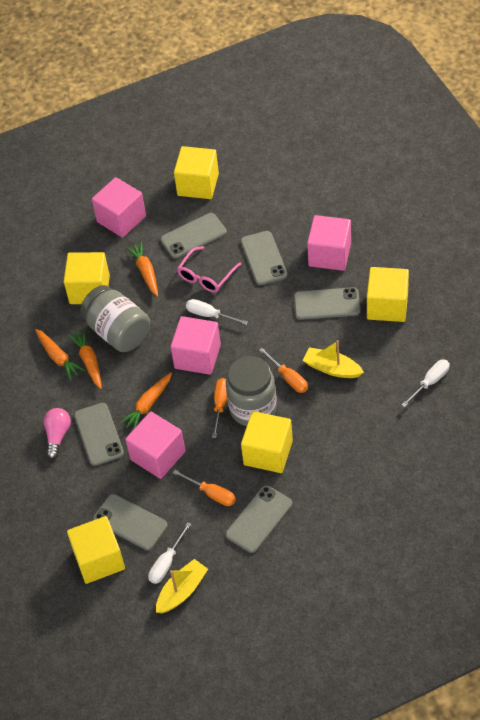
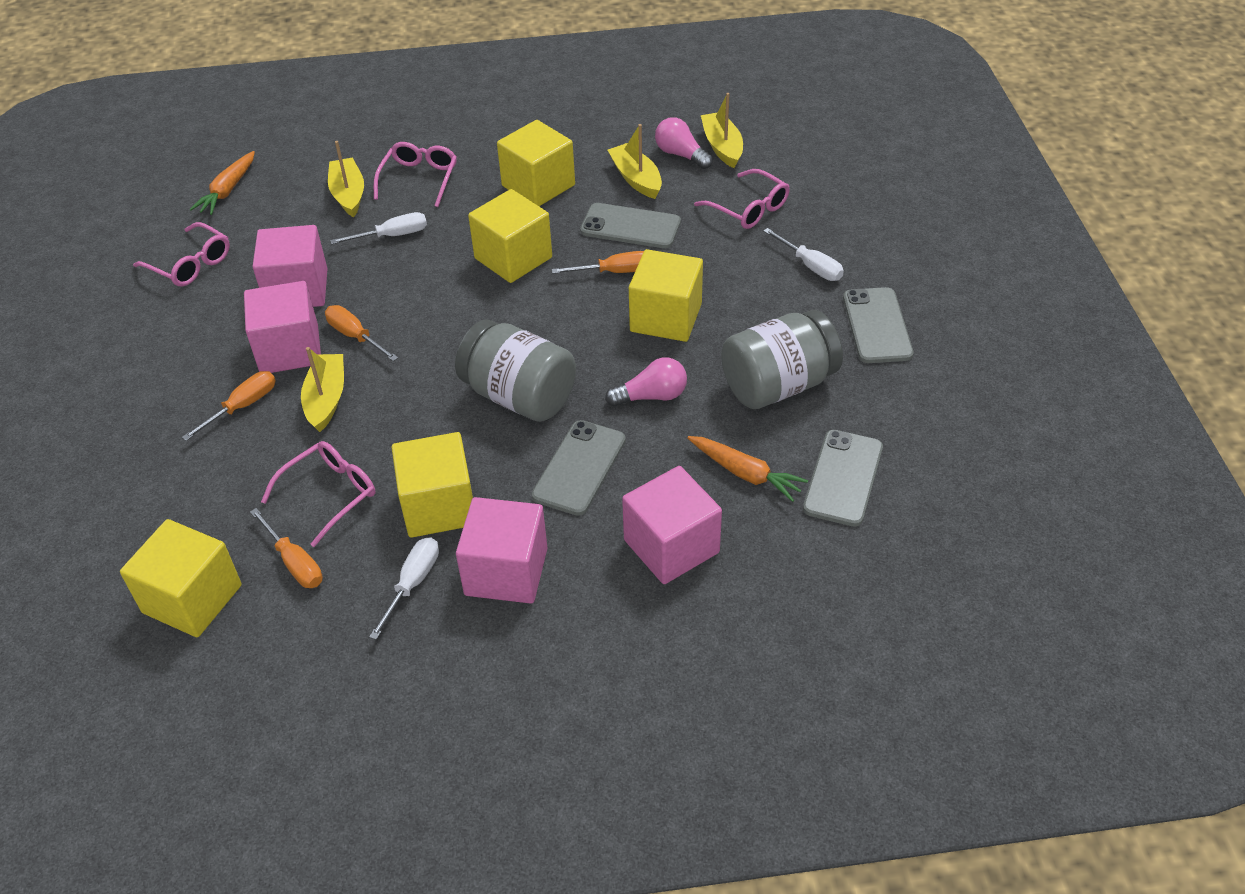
grey phone: 6 -> 4
orange carrot: 4 -> 2
orange screwdriver: 3 -> 4
pink glasses: 1 -> 4
pink light bulb: 1 -> 2
yellow boat: 2 -> 4

